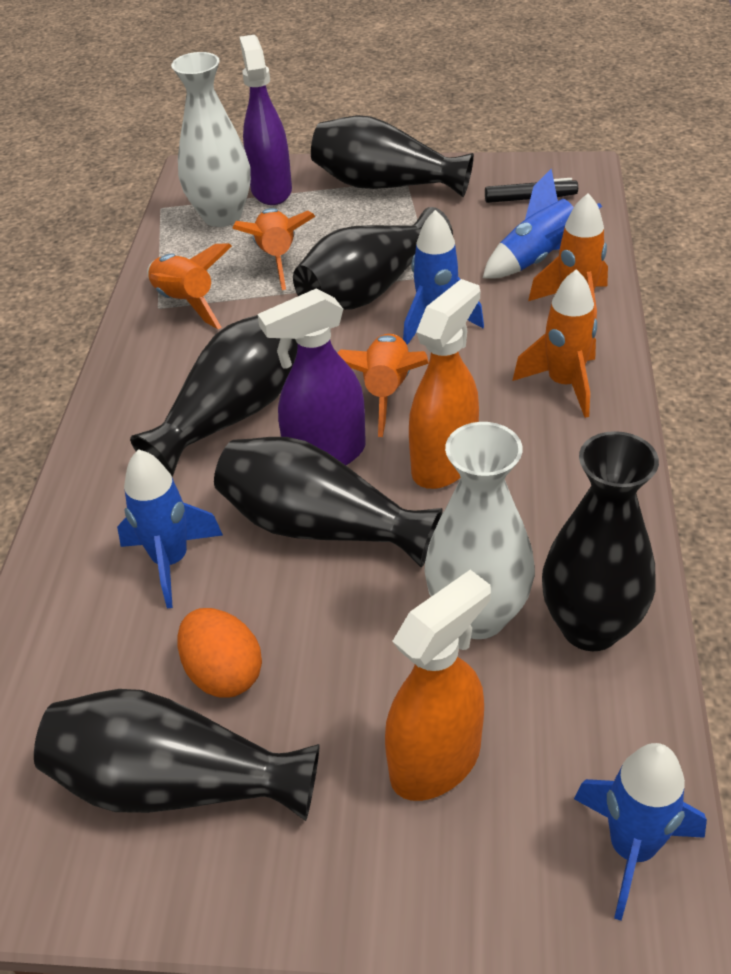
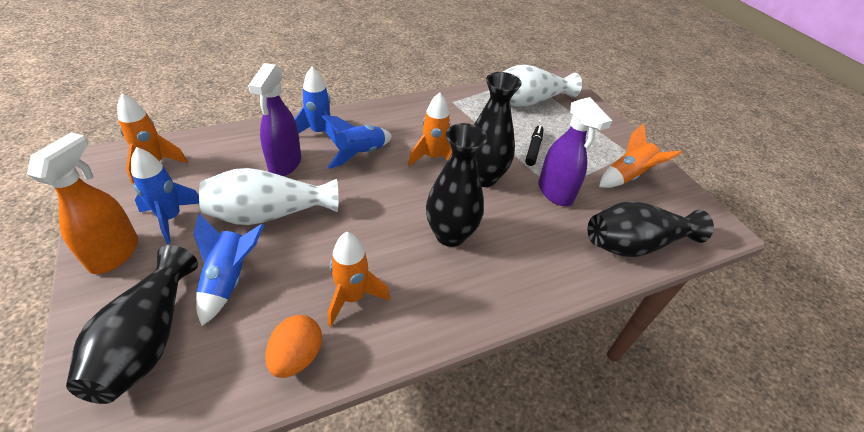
black vase: 6 -> 4
orange rocket: 5 -> 4
orange spray bottle: 2 -> 1

